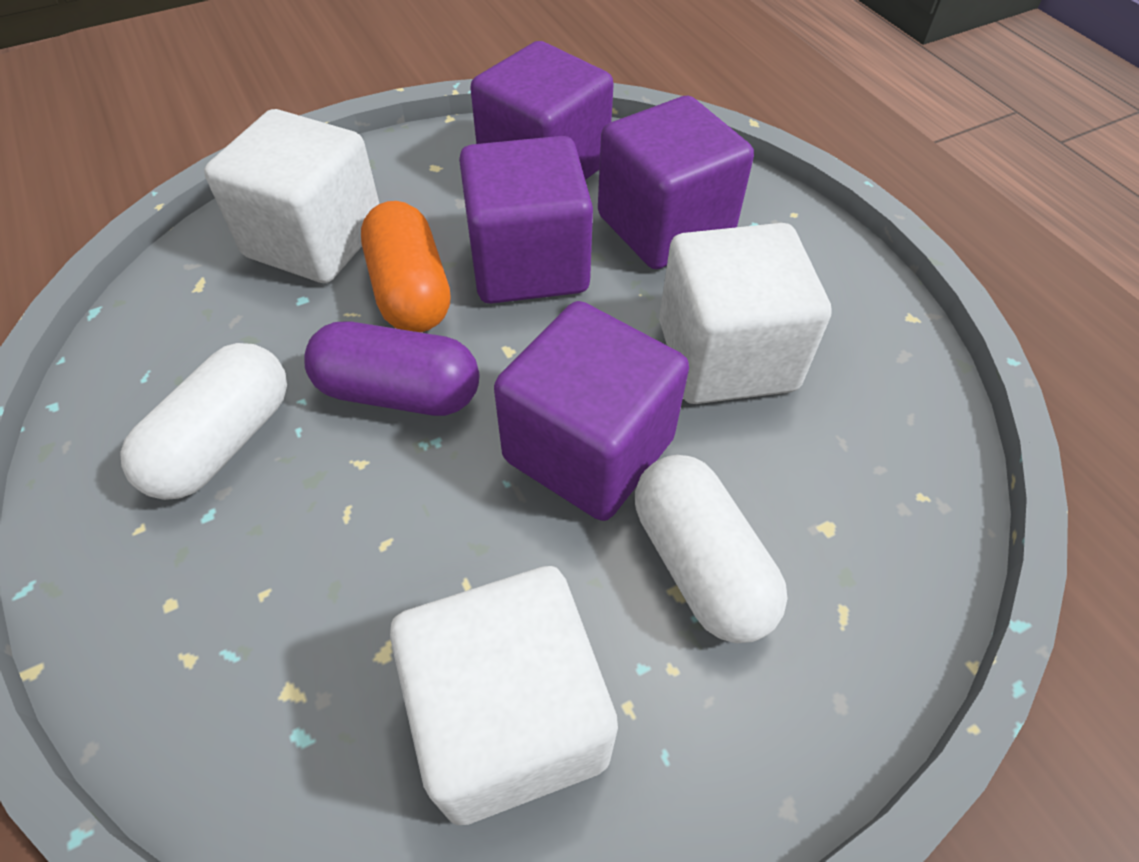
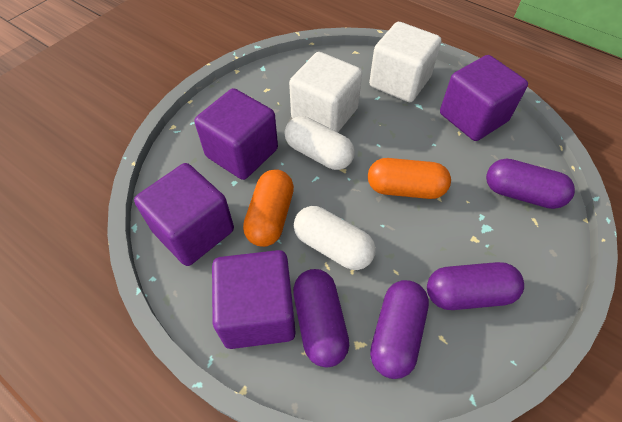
orange capsule: 1 -> 2
purple capsule: 1 -> 4
white cube: 3 -> 2

